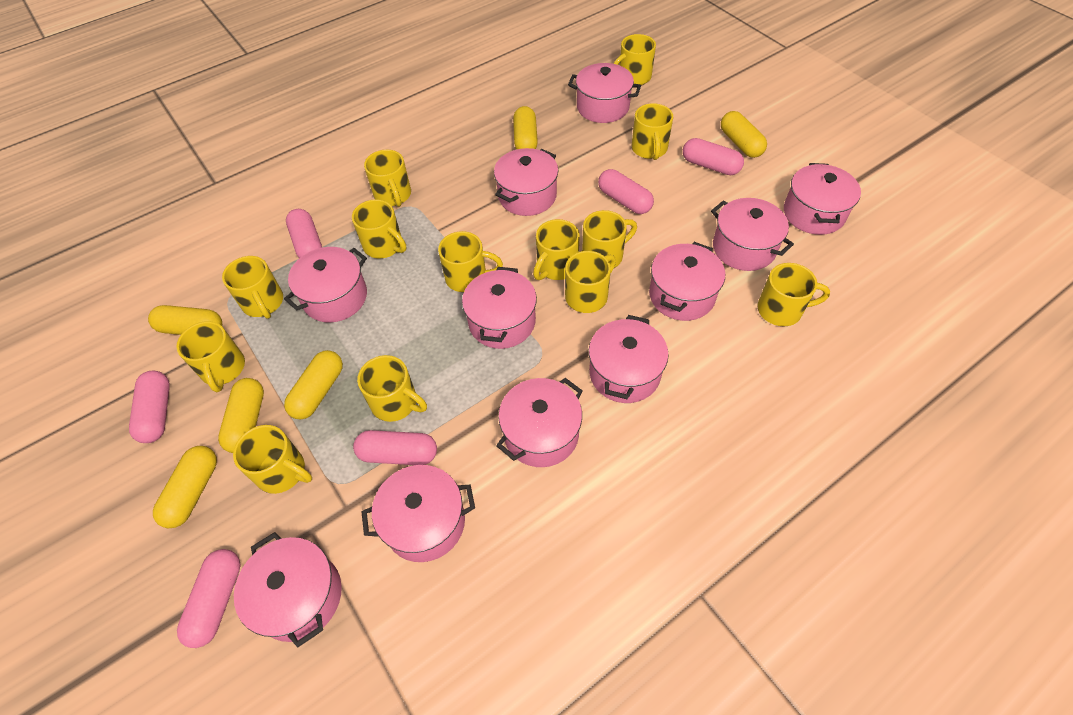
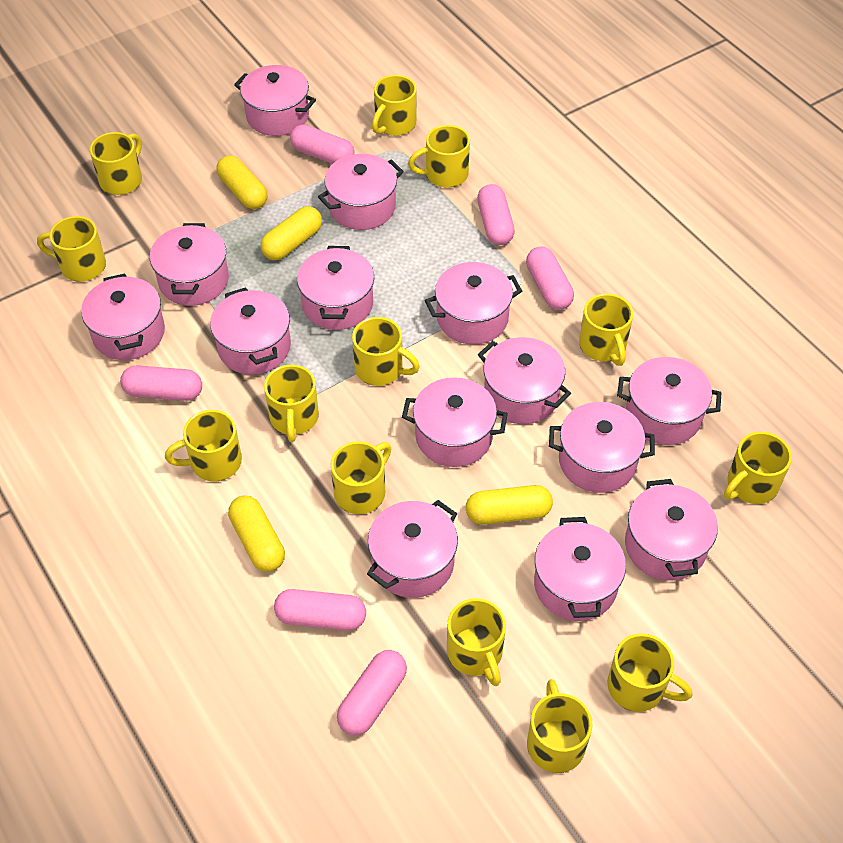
pink pot: 11 -> 14
yellow capsule: 6 -> 4

